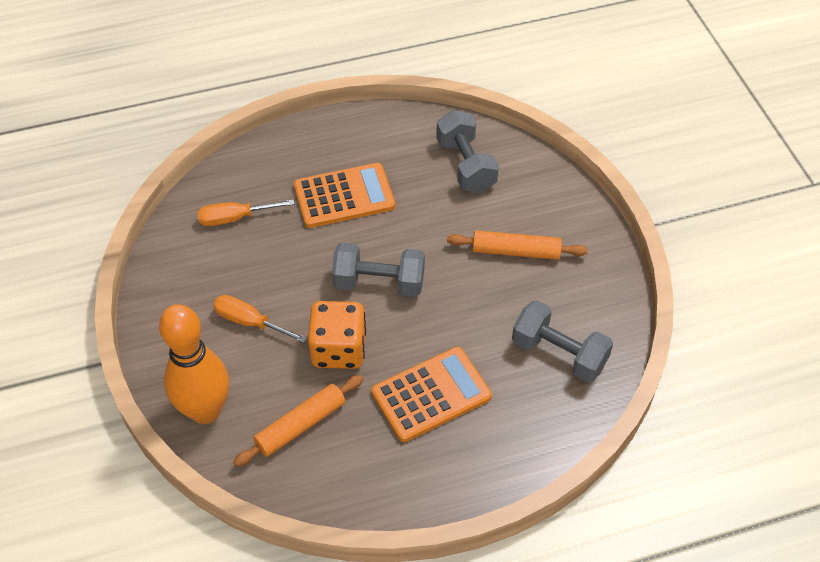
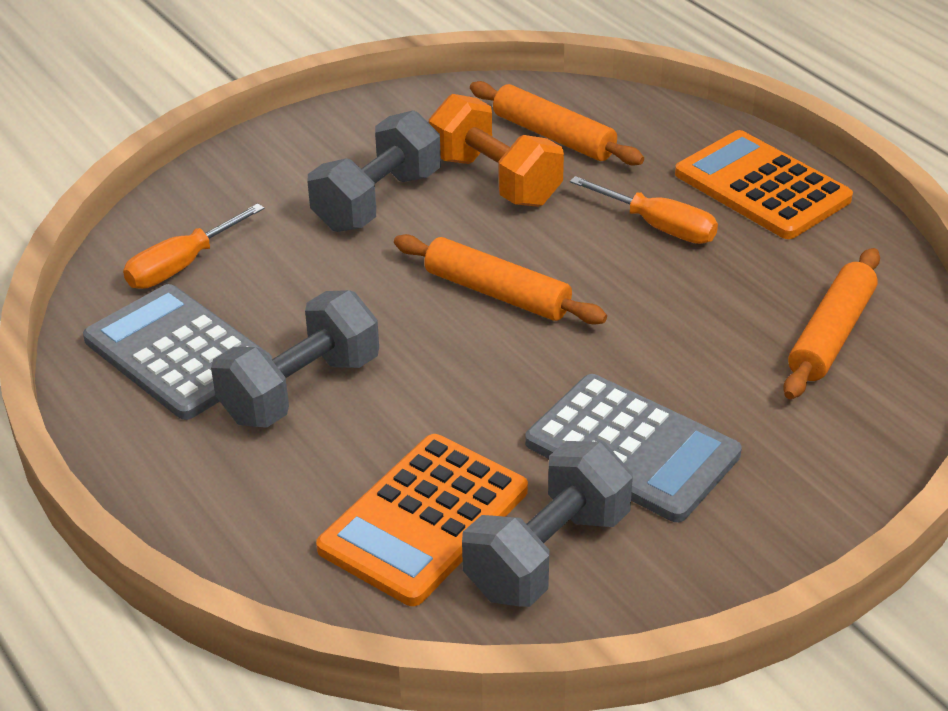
grey calculator: 0 -> 2
orange bowling pin: 1 -> 0
orange dice: 1 -> 0
orange dumbbell: 0 -> 1
orange rolling pin: 2 -> 3

